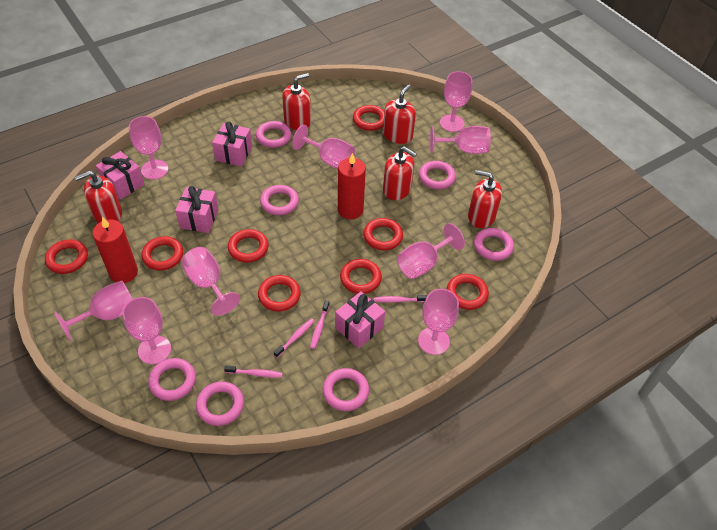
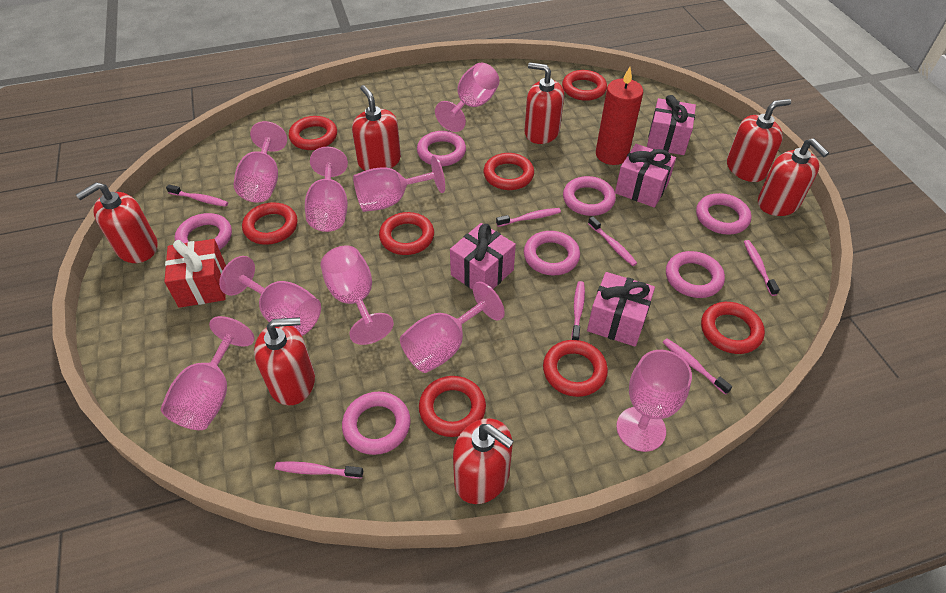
pink toothbrush: 4 -> 7
red candle: 2 -> 1
red gift: 0 -> 1
red soap dispenser: 5 -> 7

